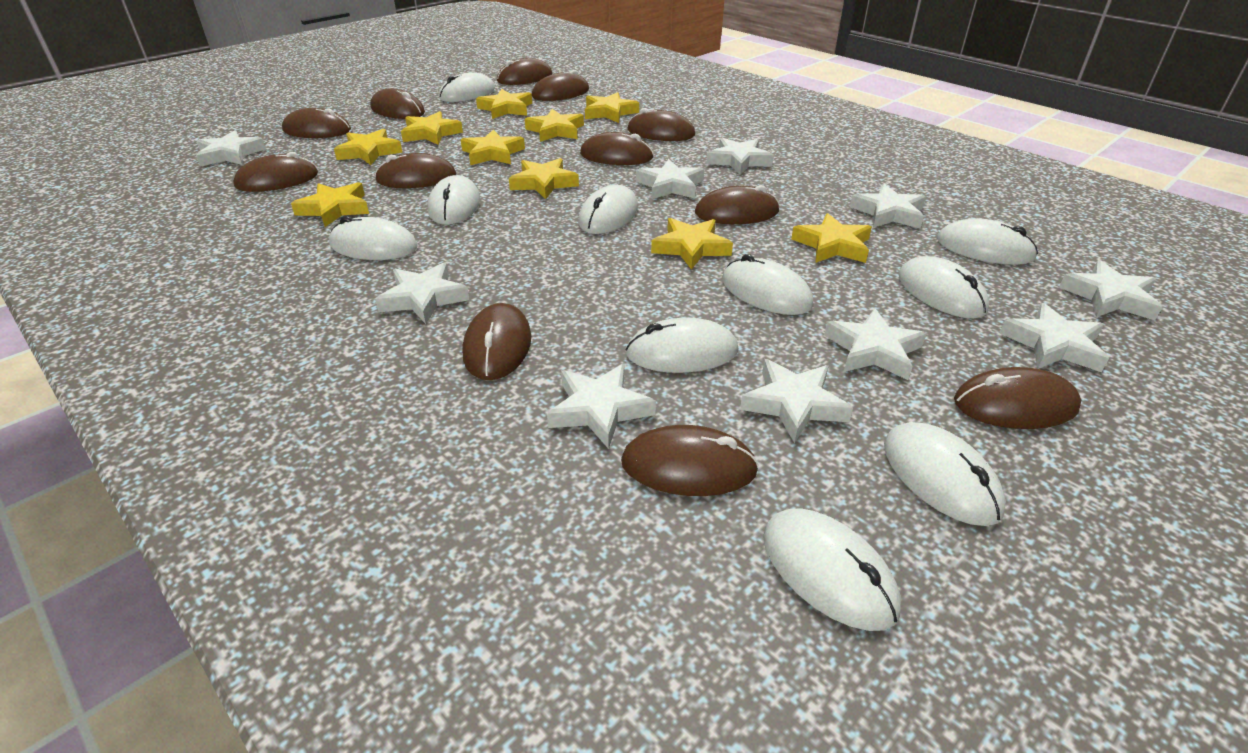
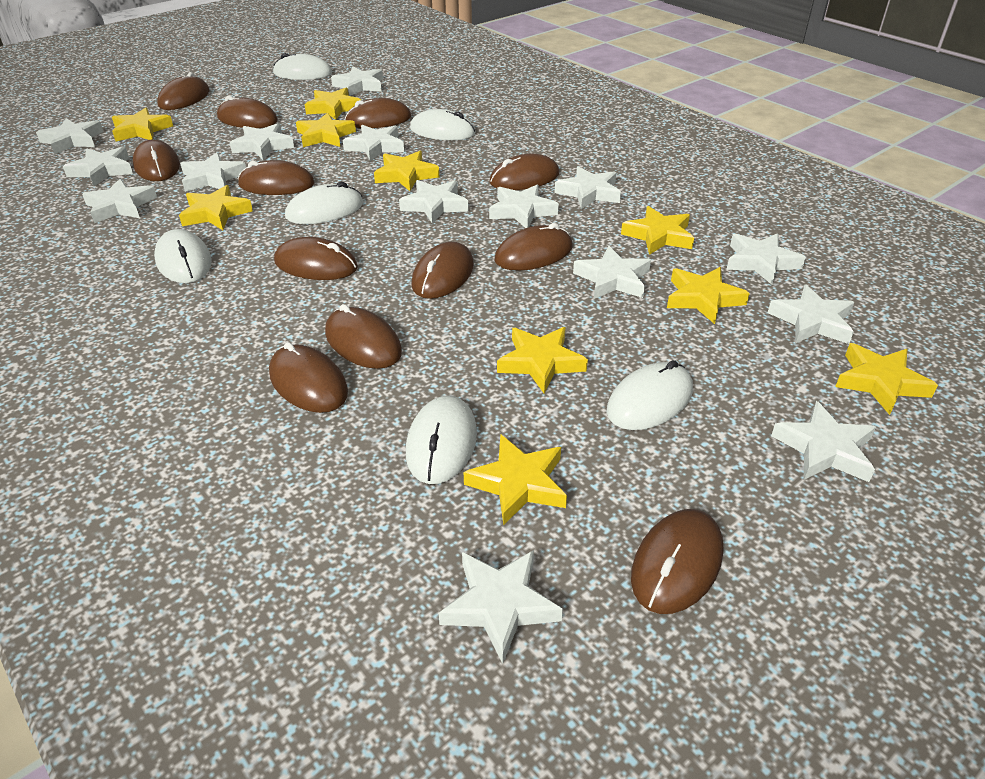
white mouse: 10 -> 6
white star: 10 -> 15

